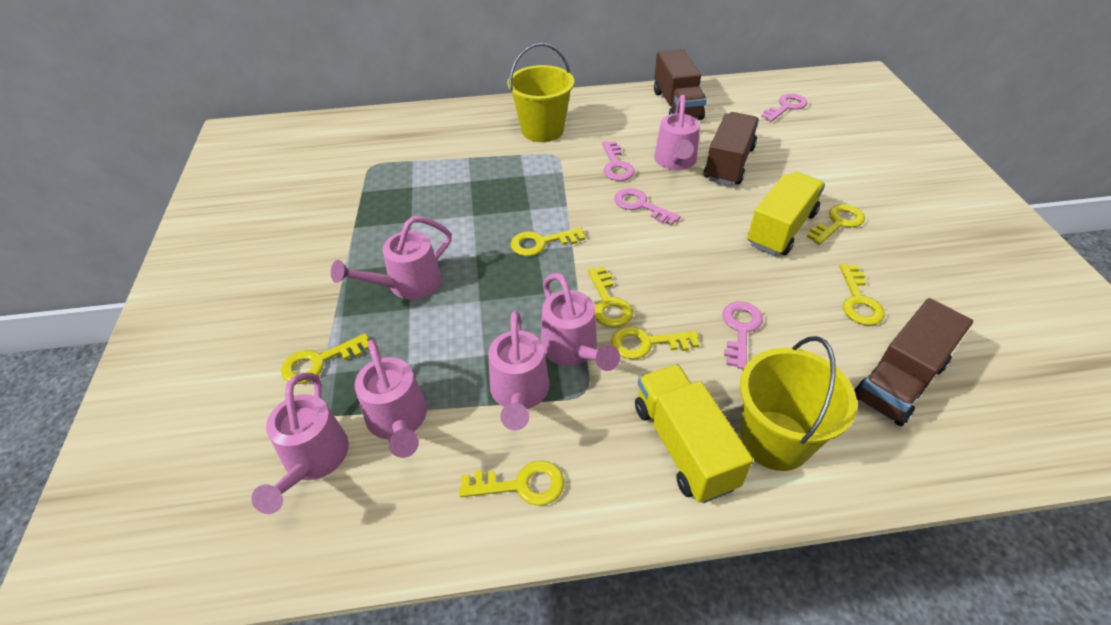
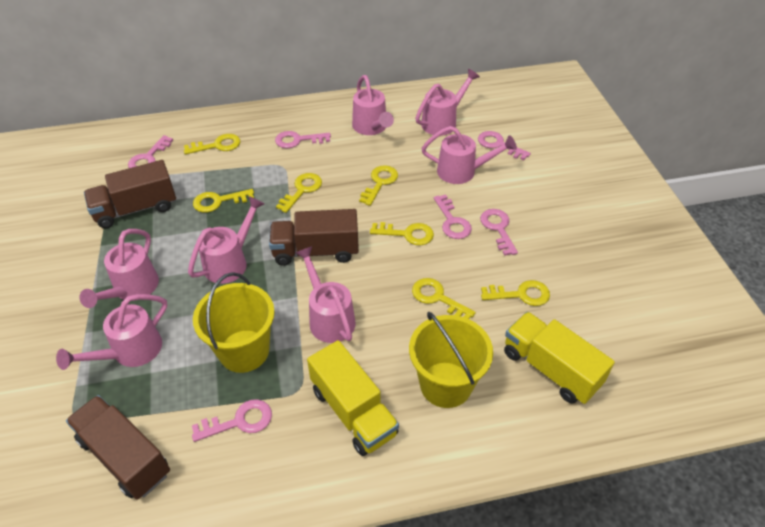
pink key: 4 -> 6
pink watering can: 6 -> 7

